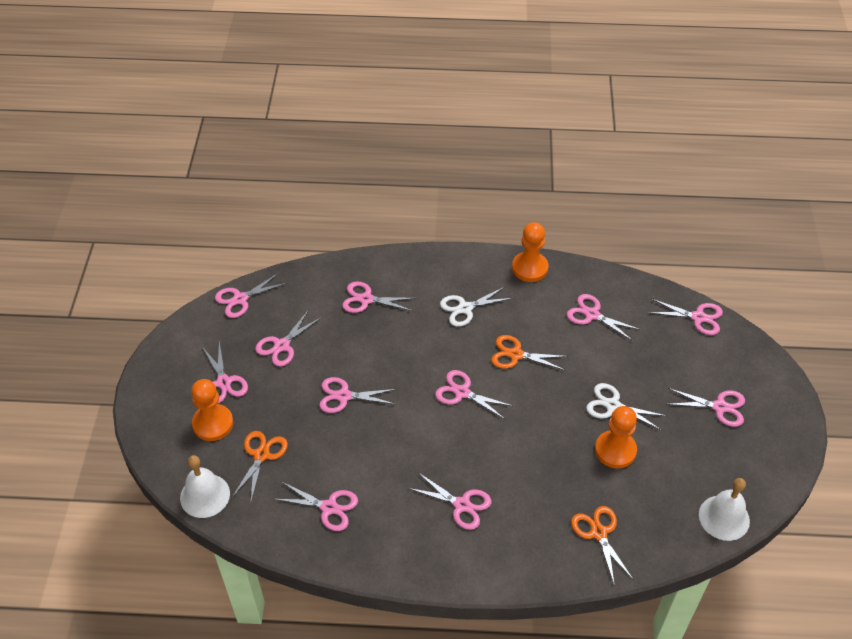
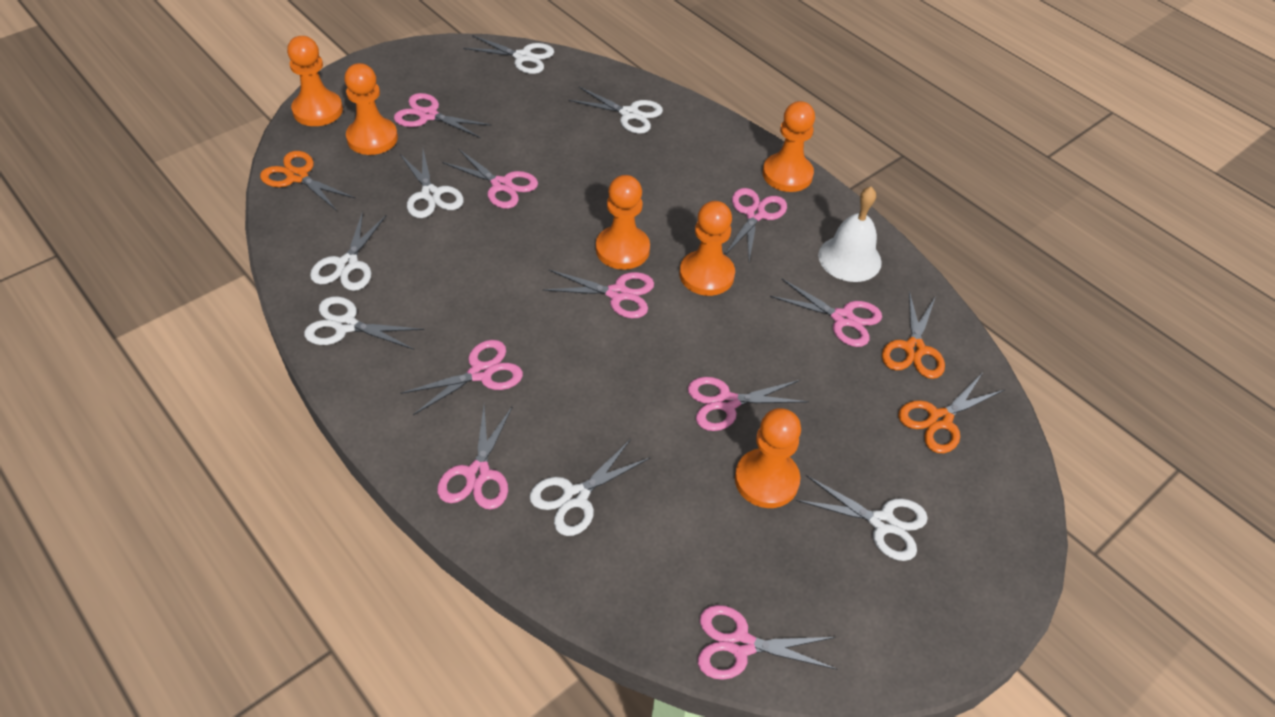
orange pawn: 3 -> 6
pink scissors: 11 -> 9
white bell: 2 -> 1
white scissors: 2 -> 7

